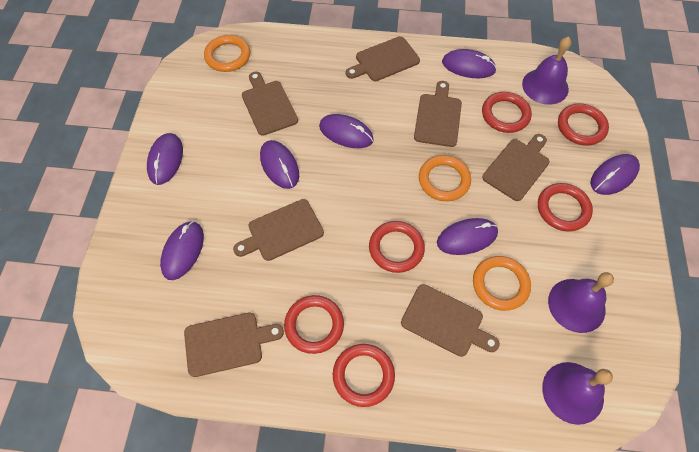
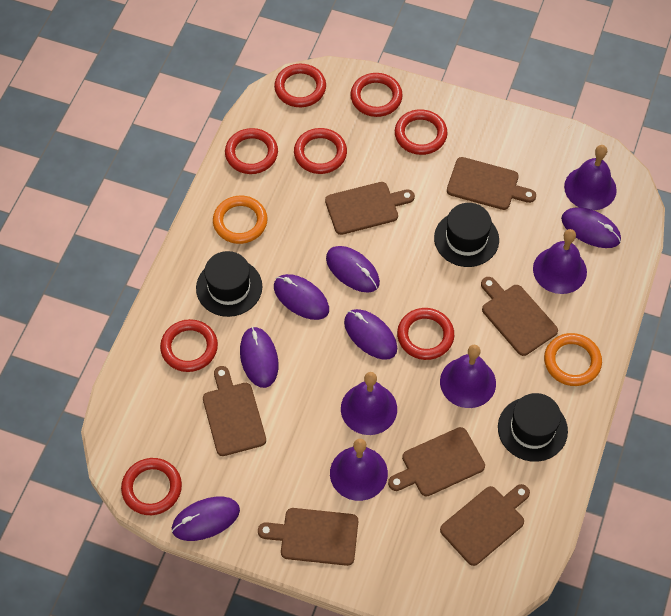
black hat: 0 -> 3
orange ring: 3 -> 2
purple bell: 3 -> 5
purple mouse: 7 -> 6
red ring: 6 -> 8

